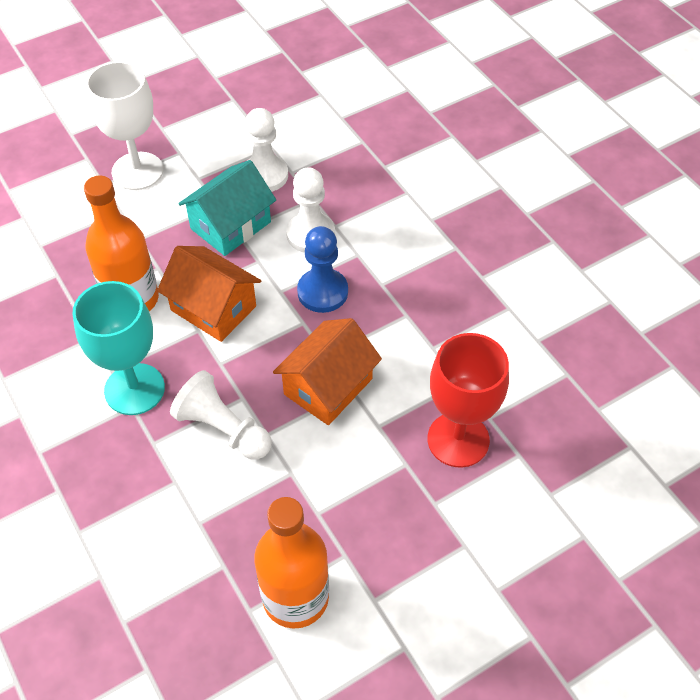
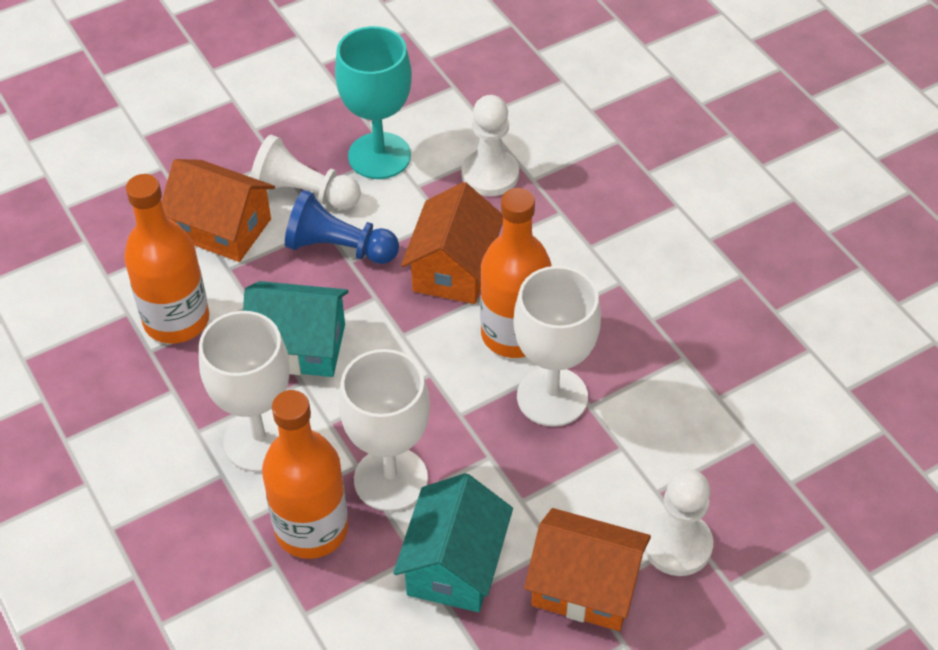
orange bottle: 2 -> 3
orange house: 2 -> 3
red goblet: 1 -> 0
turquoise house: 1 -> 2
white goblet: 1 -> 3

